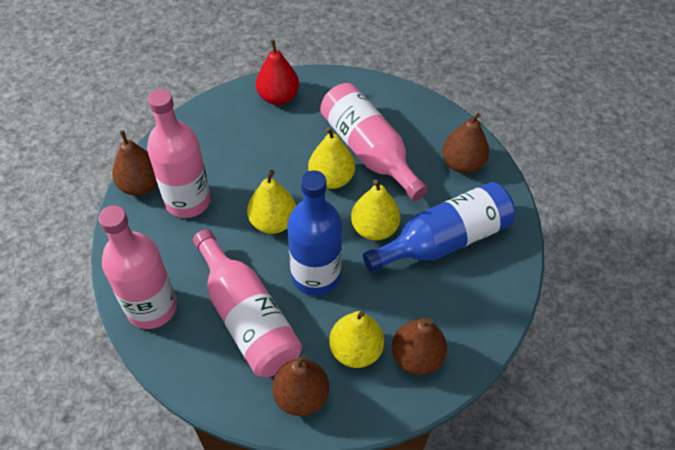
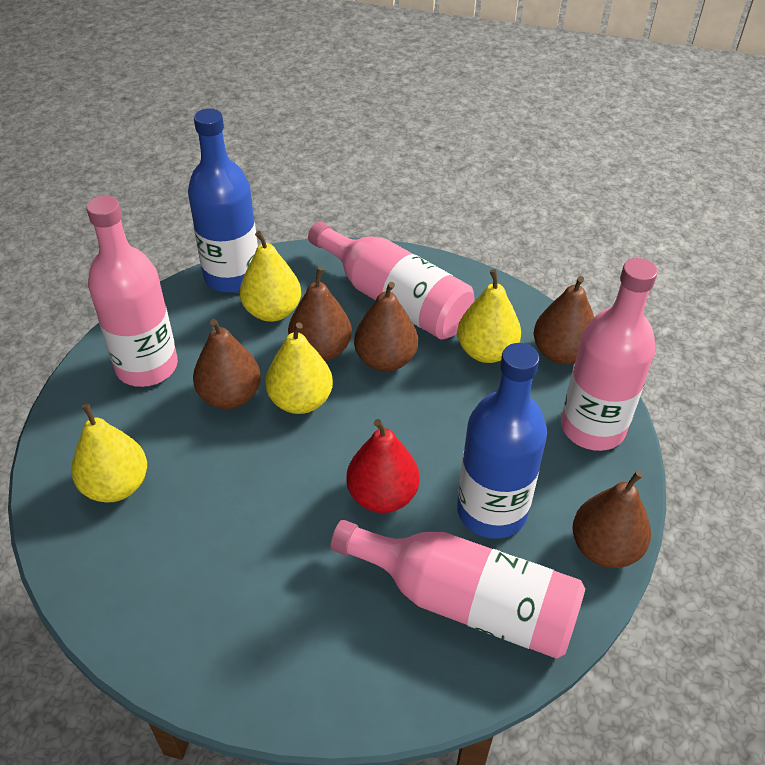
brown pear: 4 -> 5

